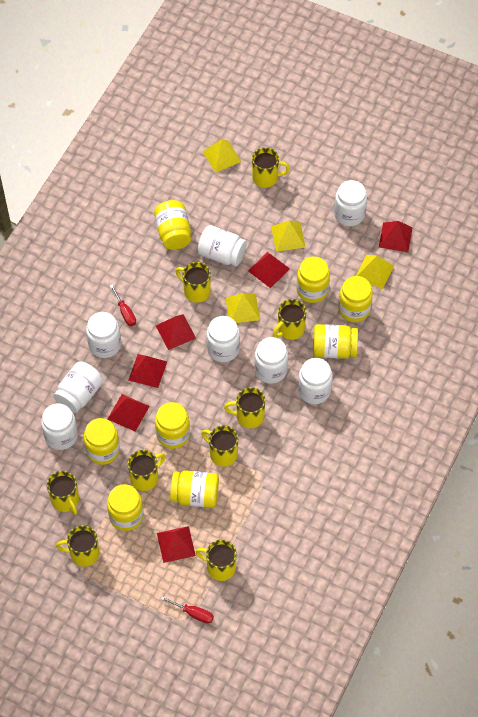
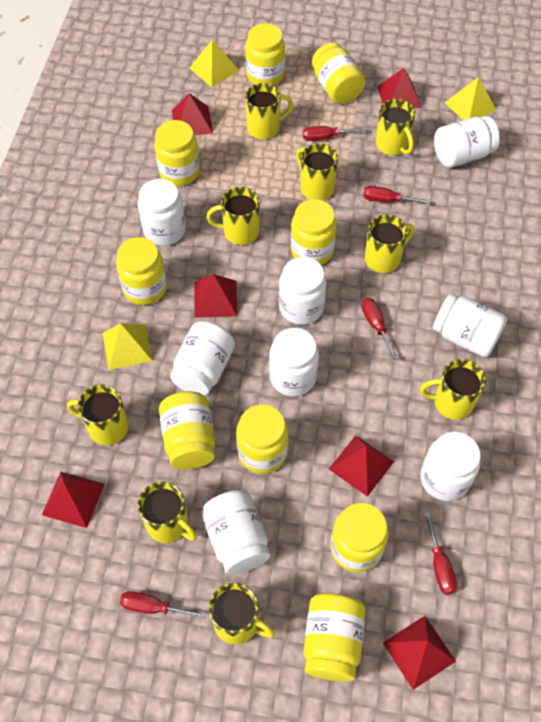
red screwdriver: 2 -> 5
yellow jar: 8 -> 9
yellow pyramid: 4 -> 3

